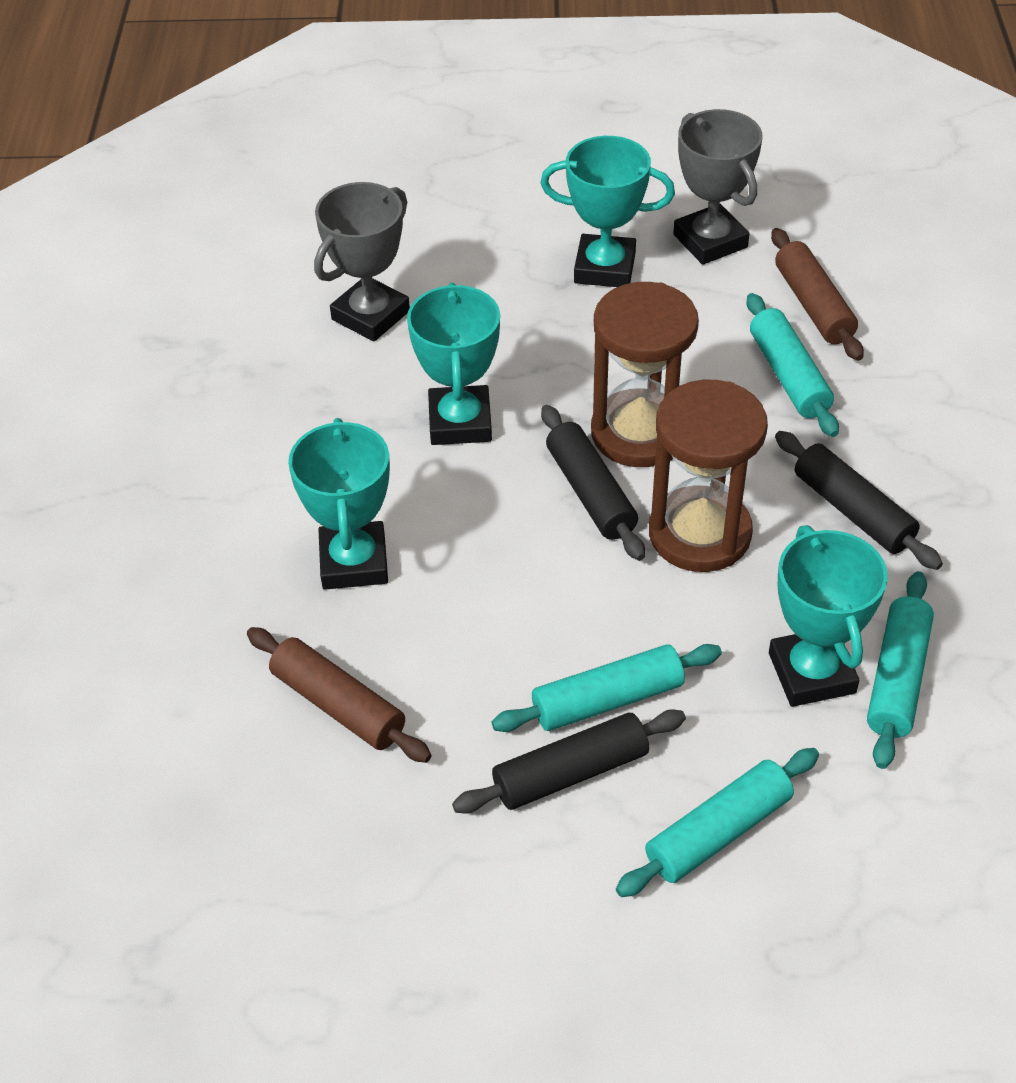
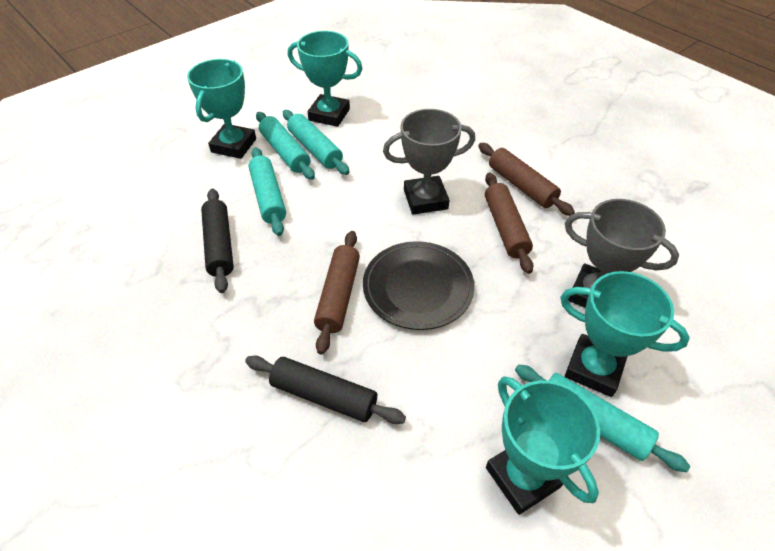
black plate: 0 -> 1
black rolling pin: 3 -> 2
brown hourglass: 2 -> 0
brown rolling pin: 2 -> 3

